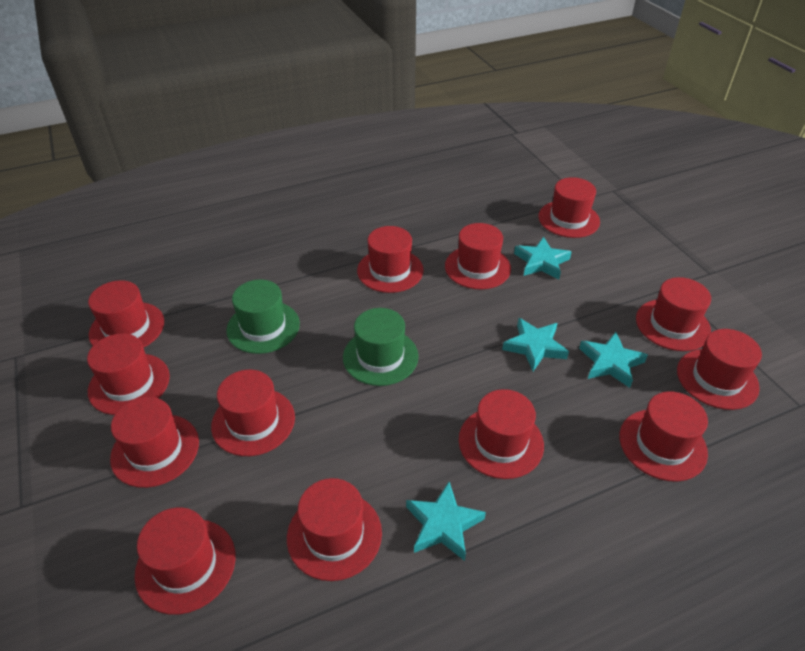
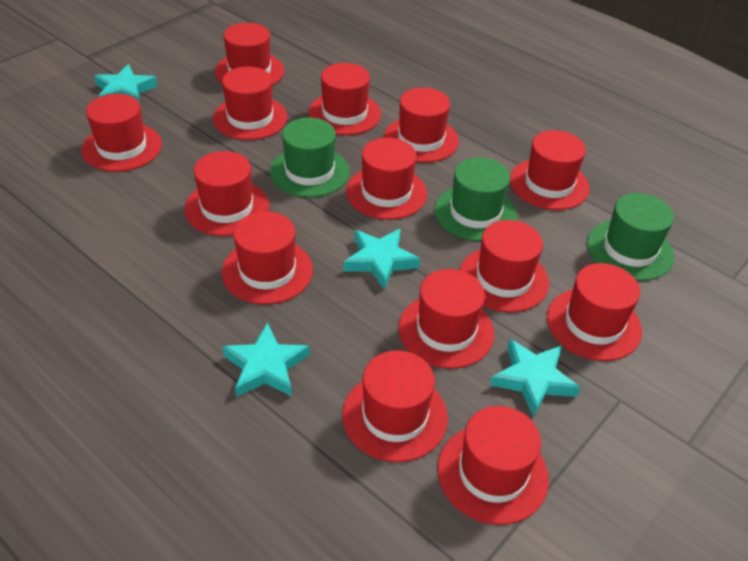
green hat: 2 -> 3
red hat: 13 -> 14

